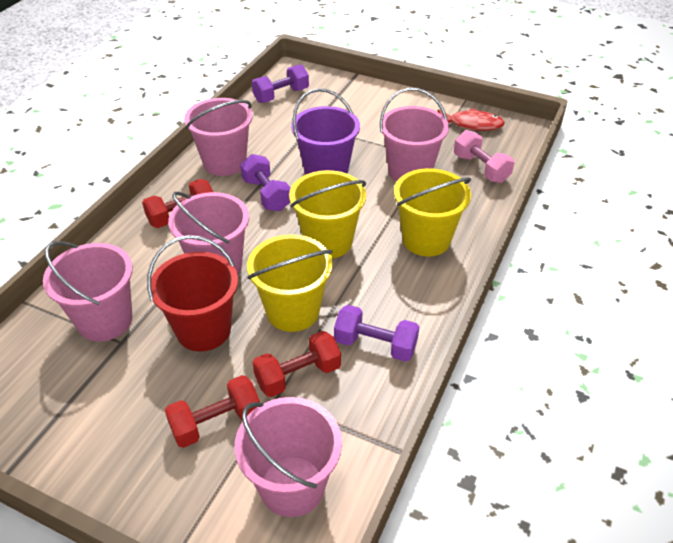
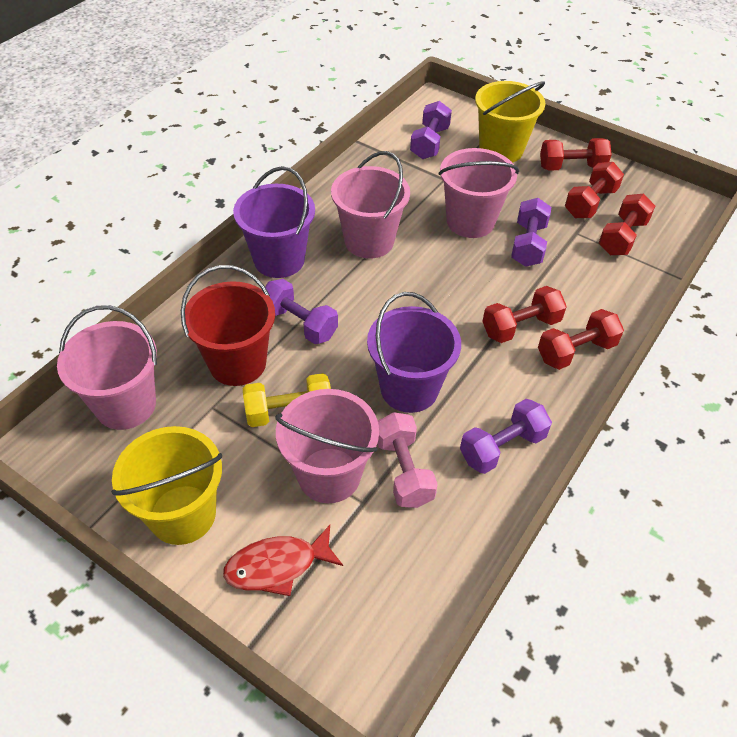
pink bucket: 5 -> 4
purple bucket: 1 -> 2
purple dumbbell: 3 -> 4
red dumbbell: 3 -> 5
yellow bucket: 3 -> 2
yellow dumbbell: 0 -> 1

